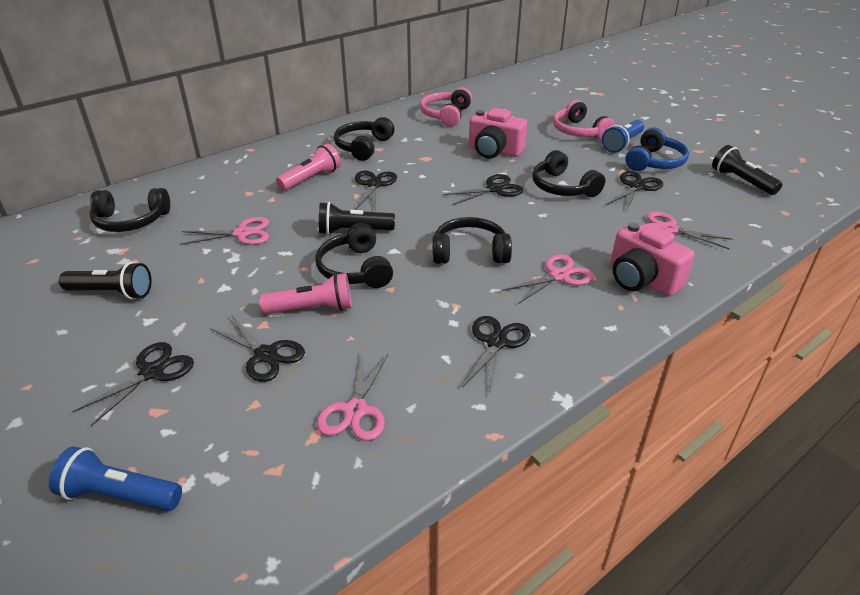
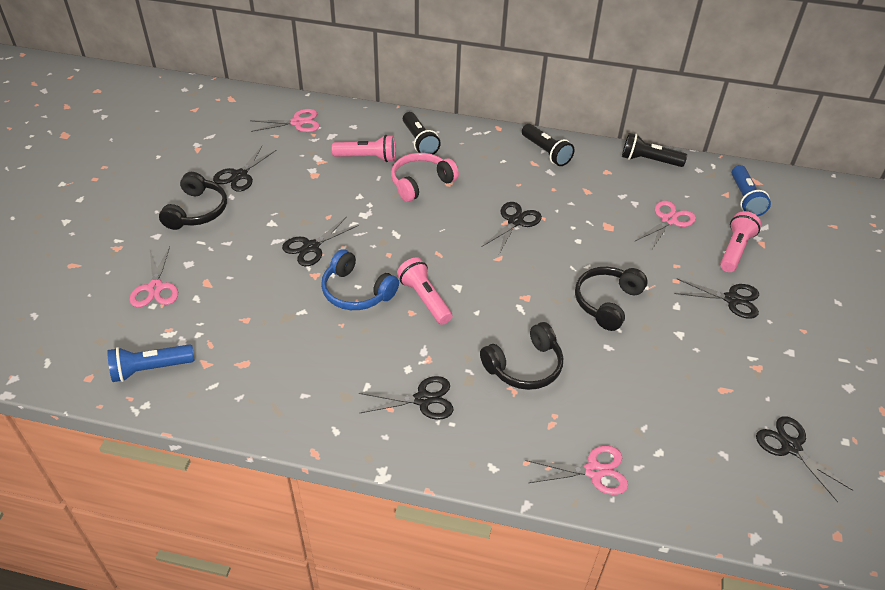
black headphones: 5 -> 3
pink camera: 2 -> 0
pink flashlight: 2 -> 3
pink headphones: 2 -> 1

